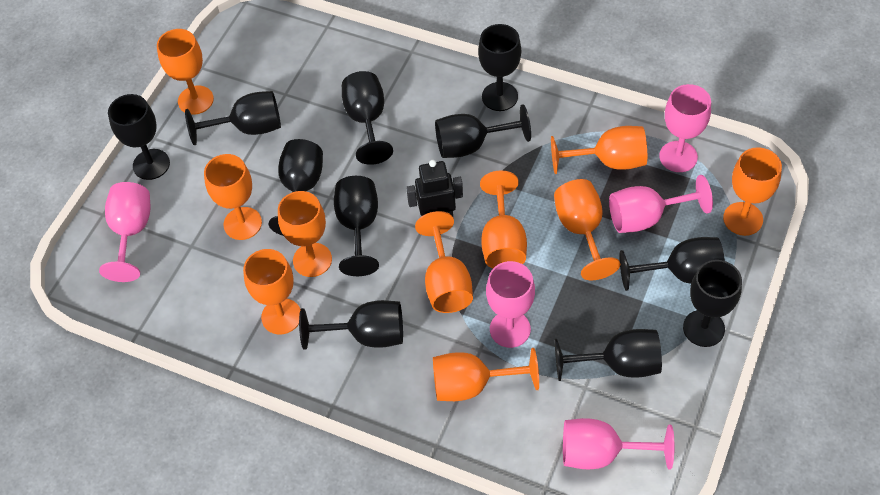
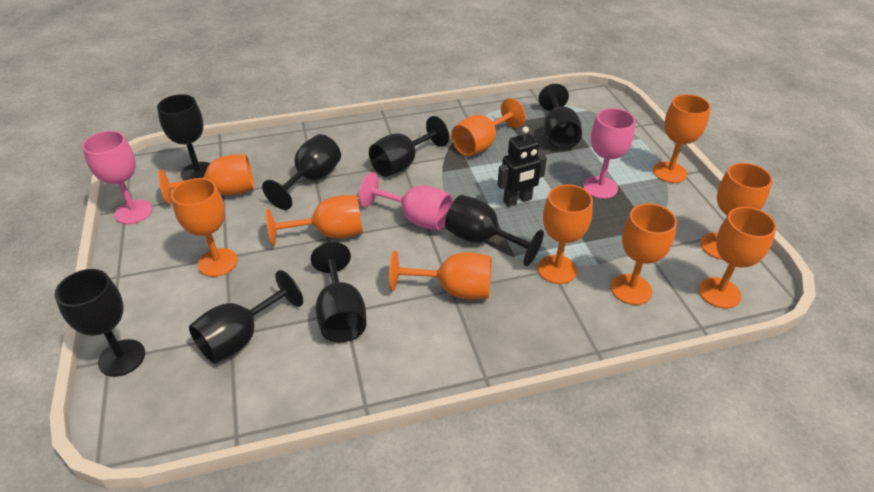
black goblet: 11 -> 8
pink goblet: 5 -> 3

